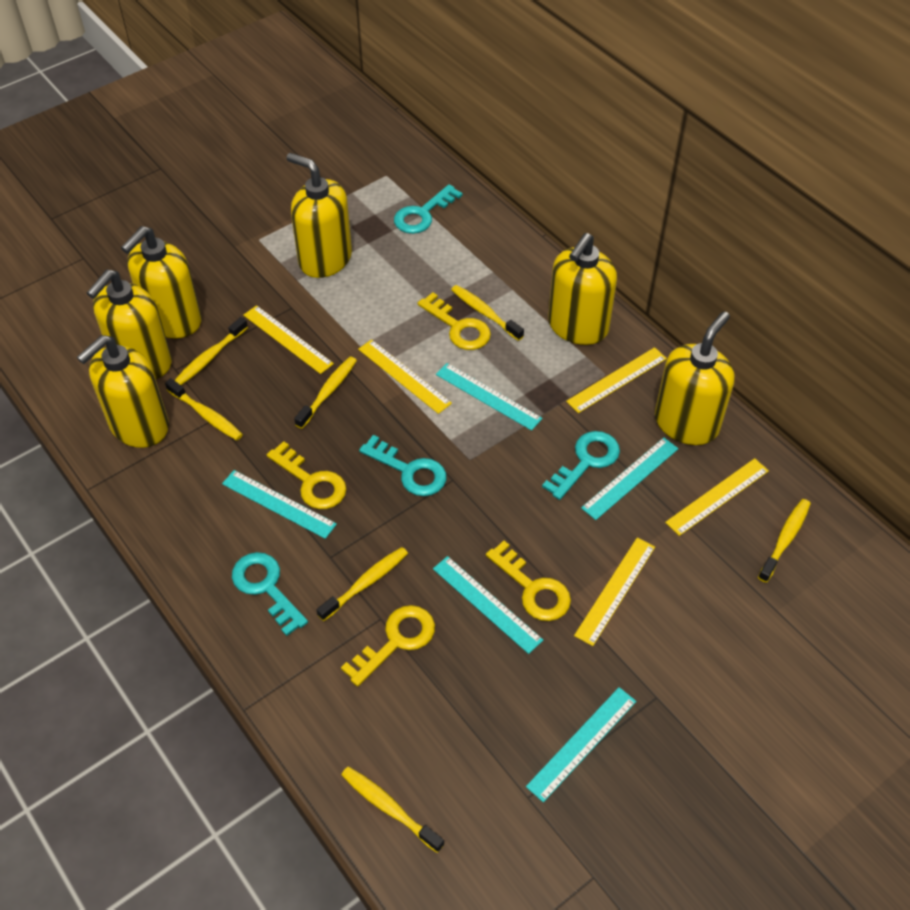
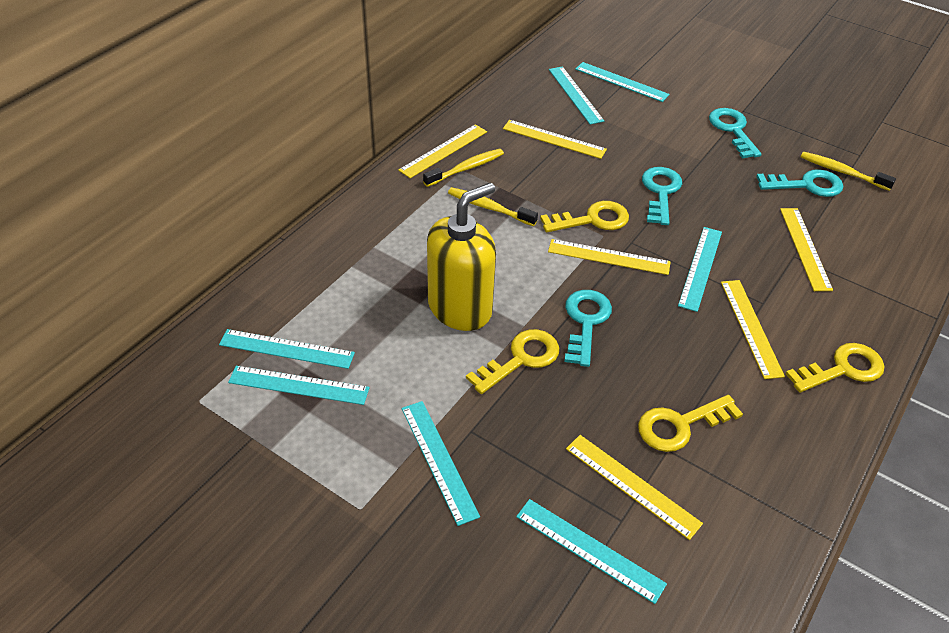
turquoise ruler: 5 -> 7
yellow ruler: 5 -> 6
yellow soap dispenser: 6 -> 1
yellow toothbrush: 7 -> 3

